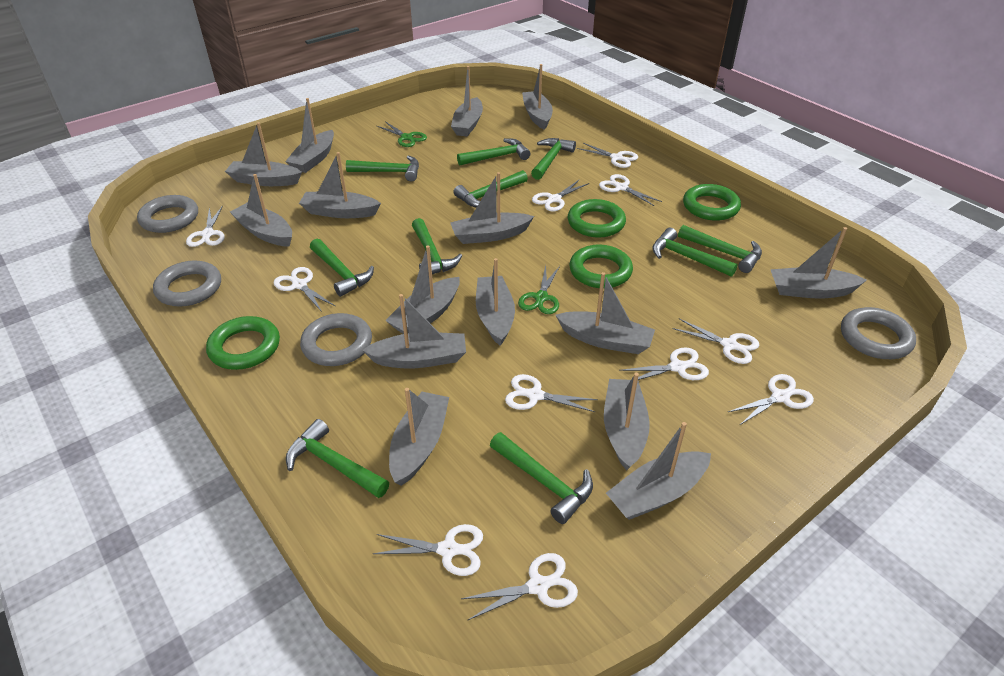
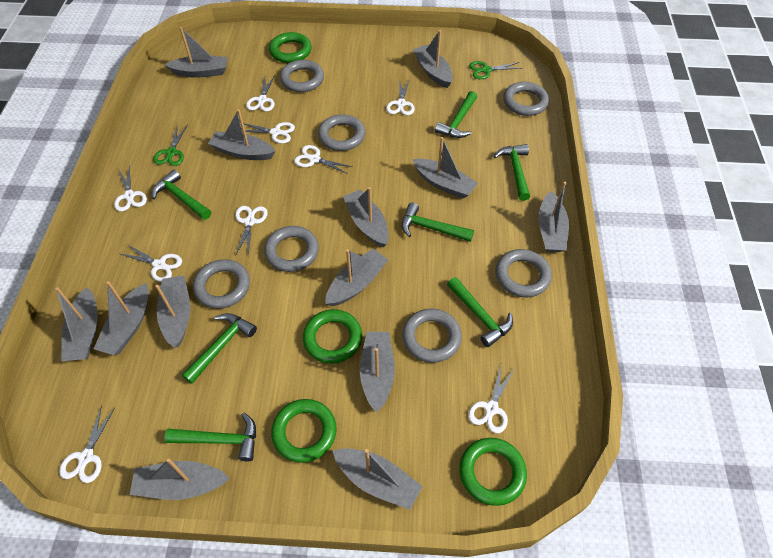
green hammer: 10 -> 7
grey boat: 15 -> 13
grey ring: 4 -> 7
white scissors: 11 -> 9

